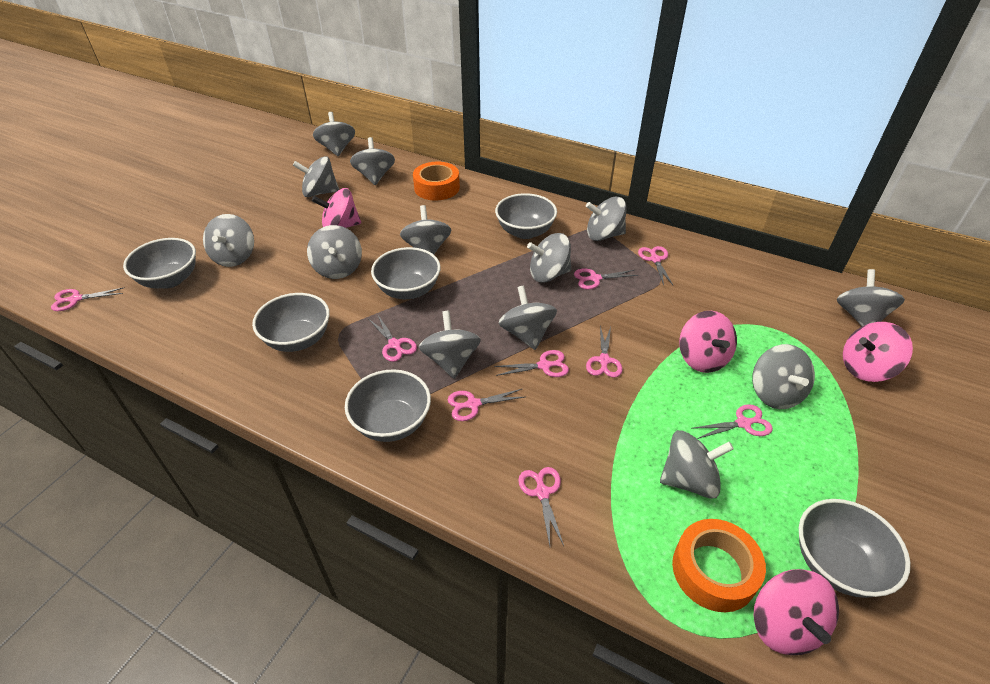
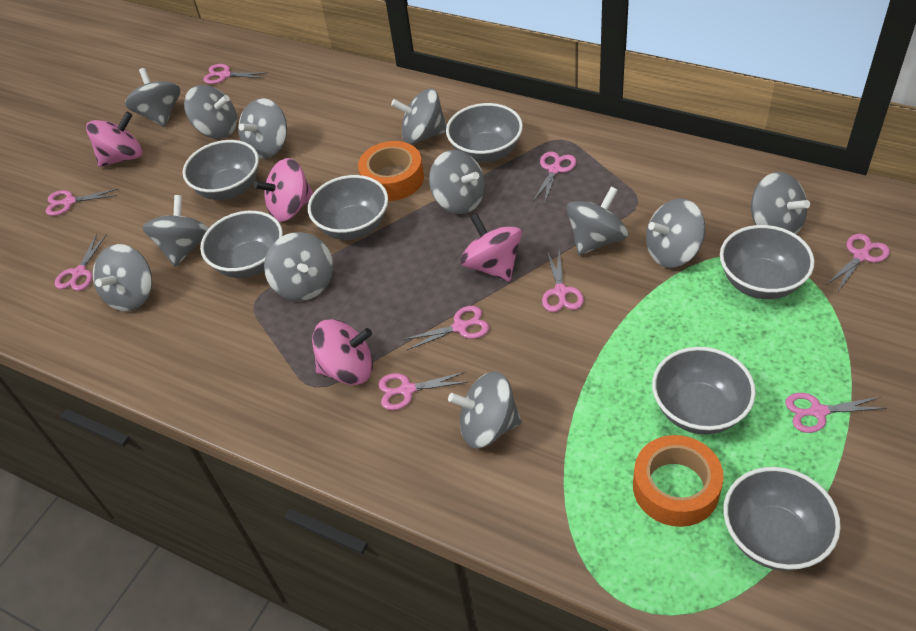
grey bowl: 6 -> 7
grey spinning top: 13 -> 12

